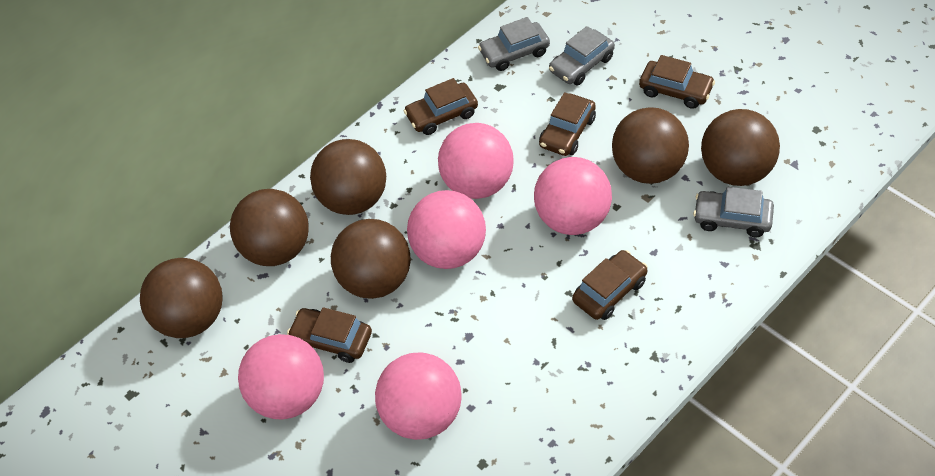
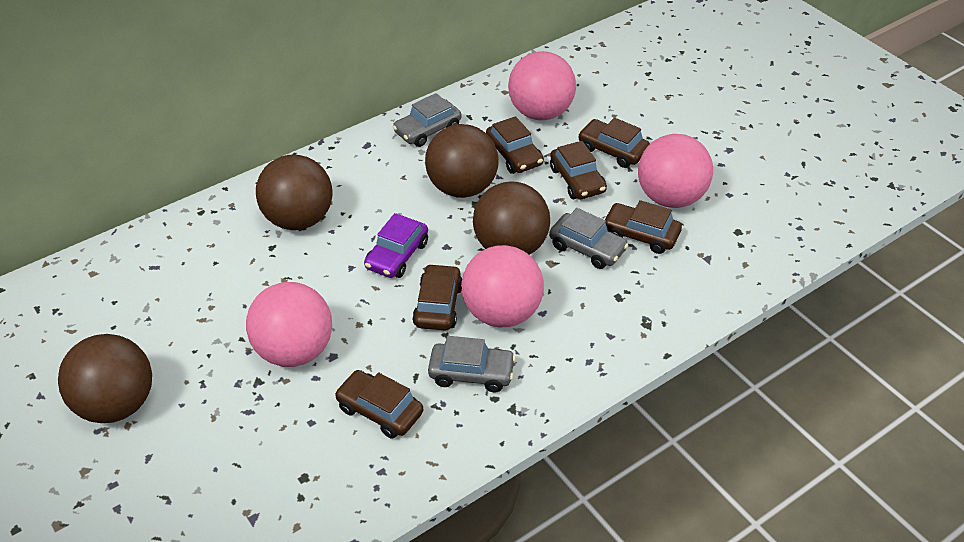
brown ball: 6 -> 4
brown car: 5 -> 6
pink ball: 5 -> 4
purple car: 0 -> 1

